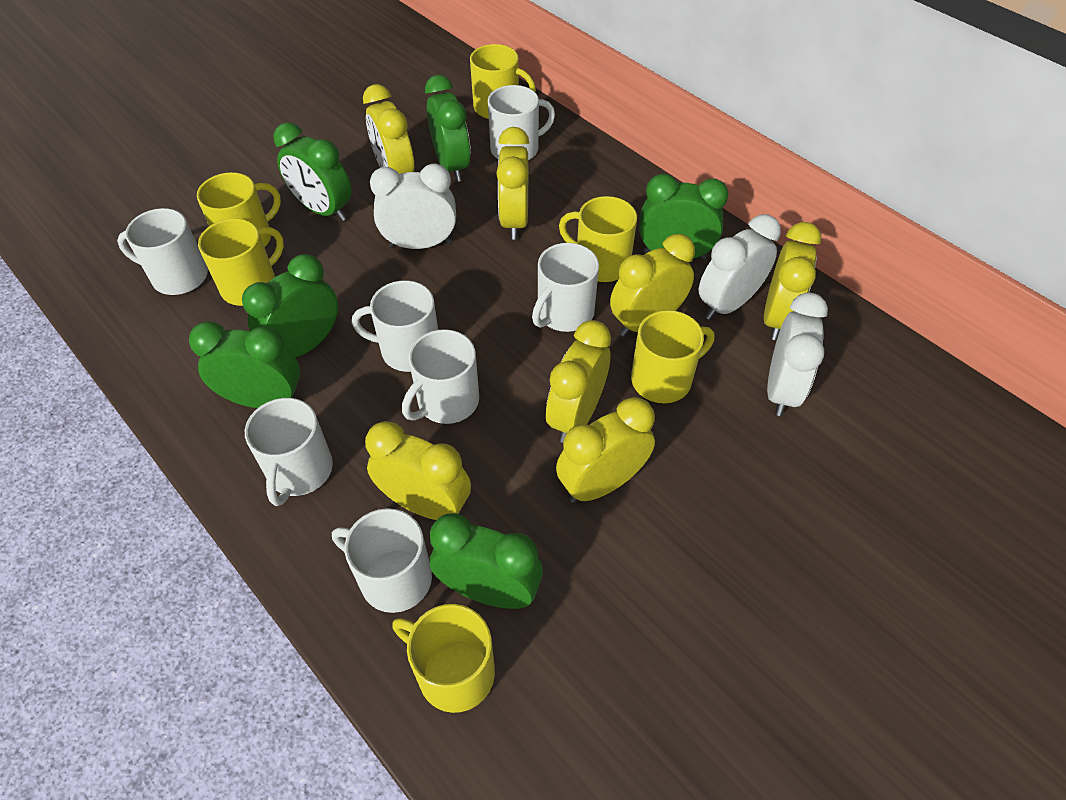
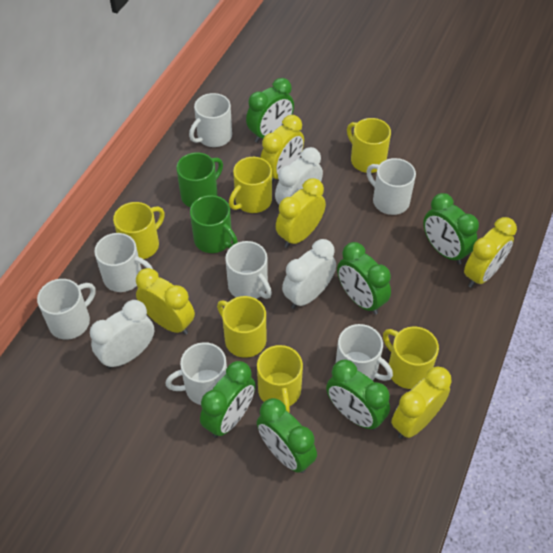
green mug: 0 -> 2
yellow clock: 7 -> 5

